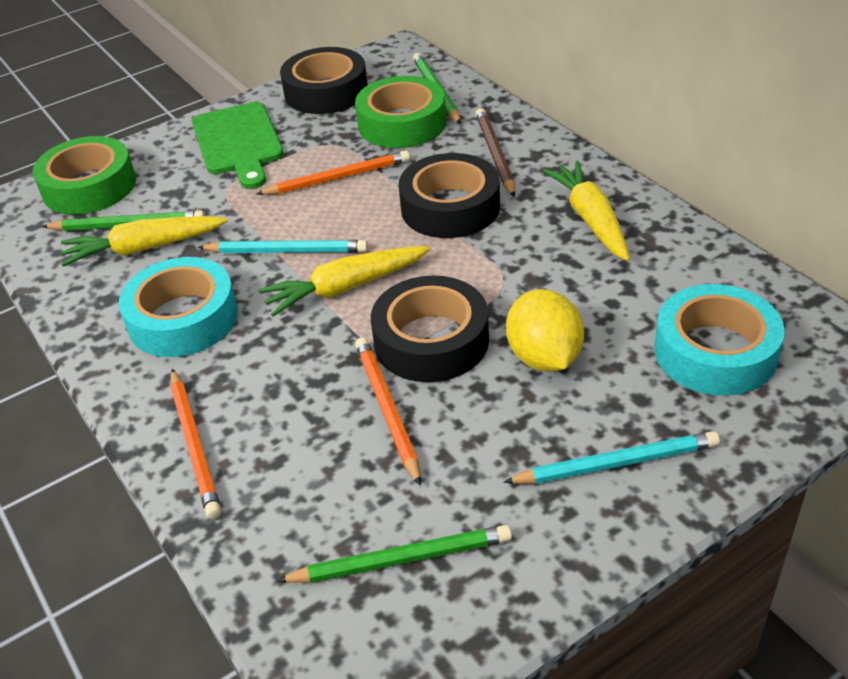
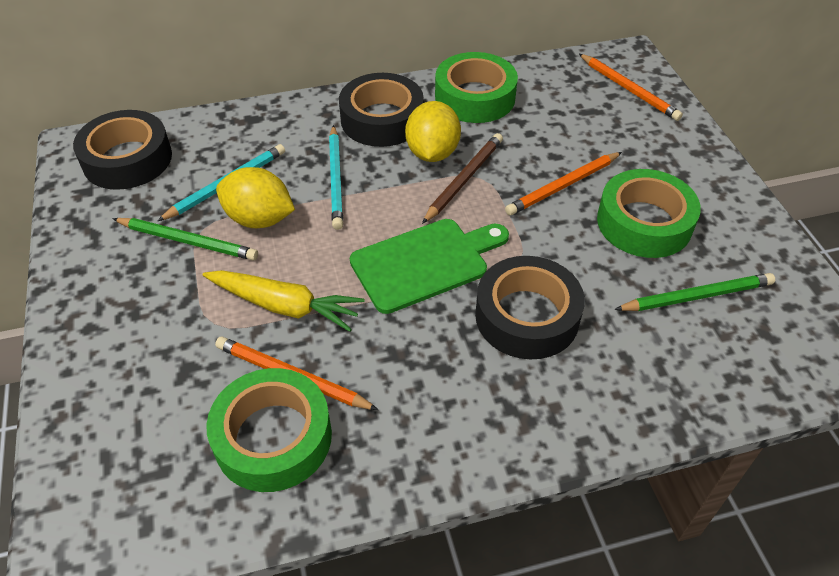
green pencil: 3 -> 2
green tape: 2 -> 3
turquoise tape: 2 -> 0
yellow carrot: 3 -> 1
yellow lemon: 1 -> 2

